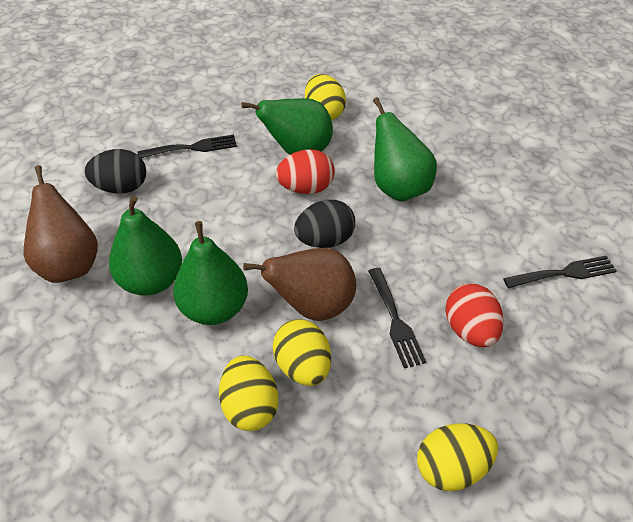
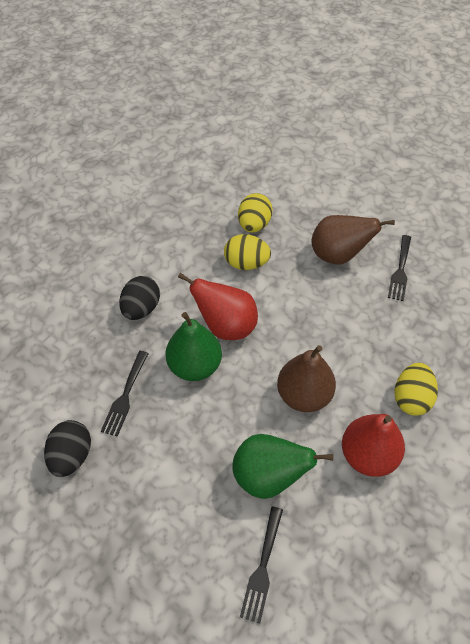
green pear: 4 -> 2
red egg: 2 -> 0
red pear: 0 -> 2
yellow egg: 4 -> 3

